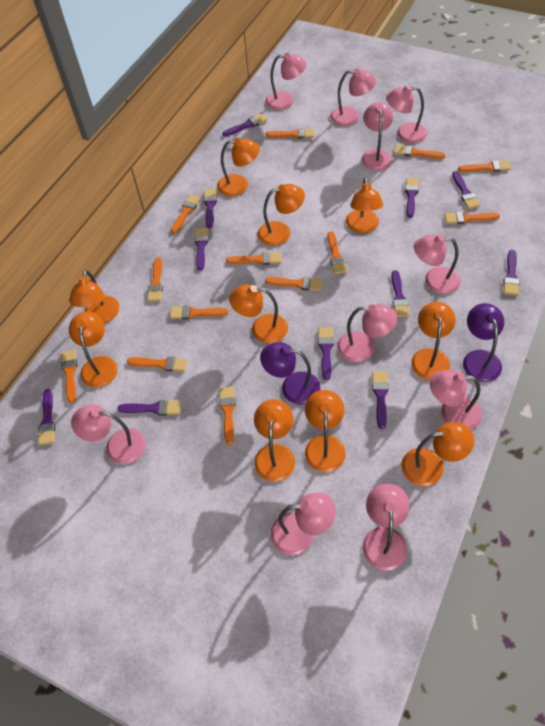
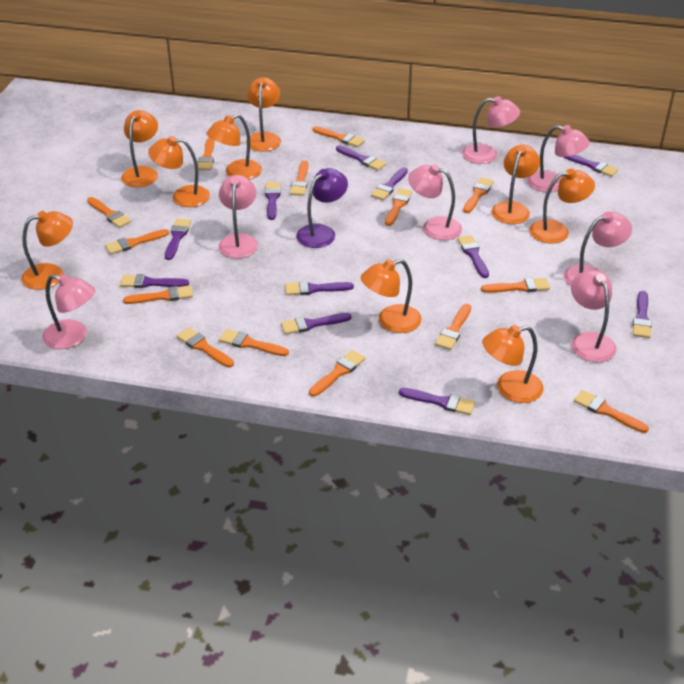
orange brush: 13 -> 14
orange lamp: 10 -> 9
pink lamp: 10 -> 7
purple lamp: 2 -> 1

